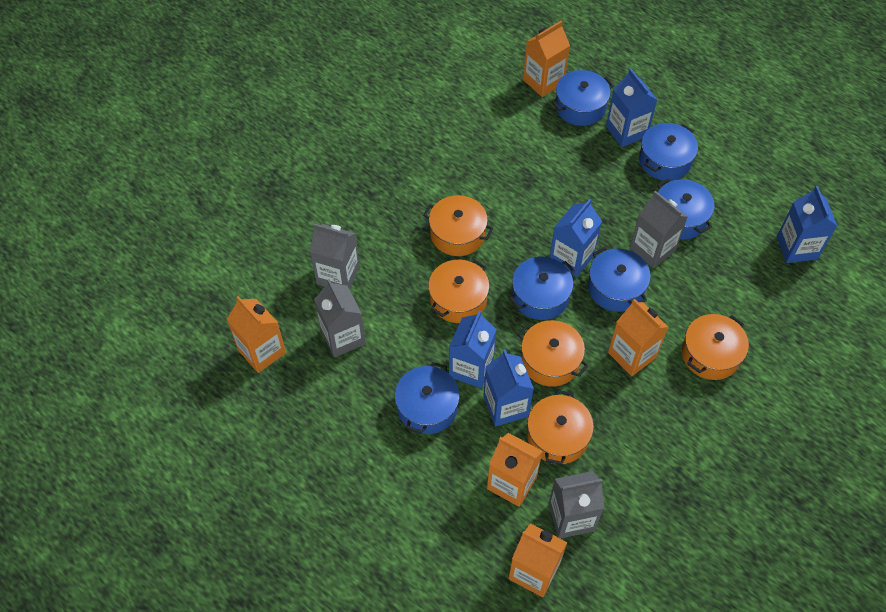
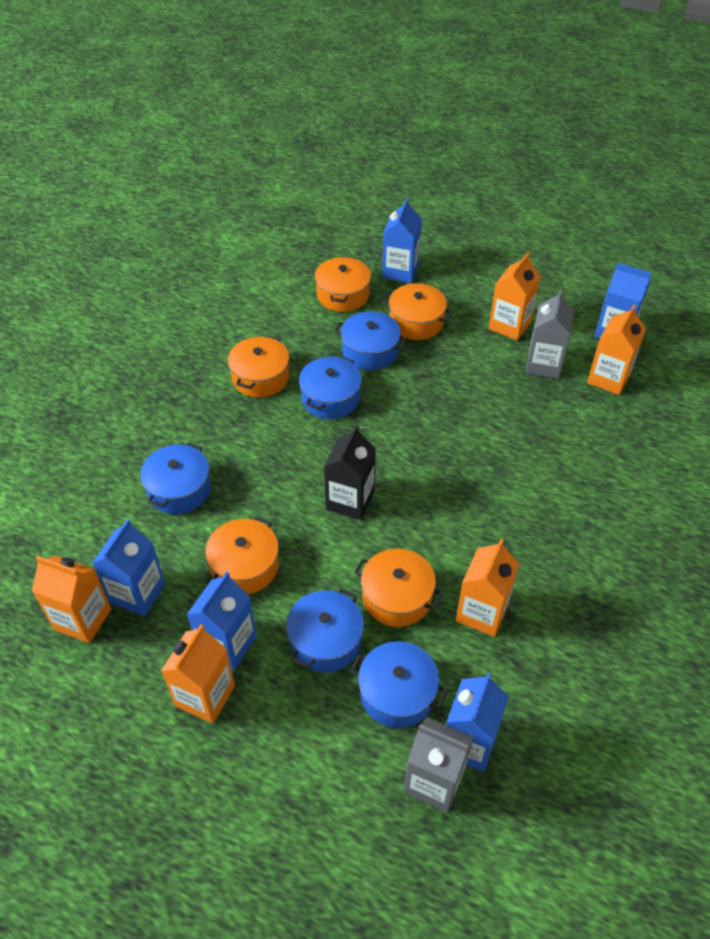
black carton: 0 -> 1
blue pot: 6 -> 5
grey carton: 4 -> 2

